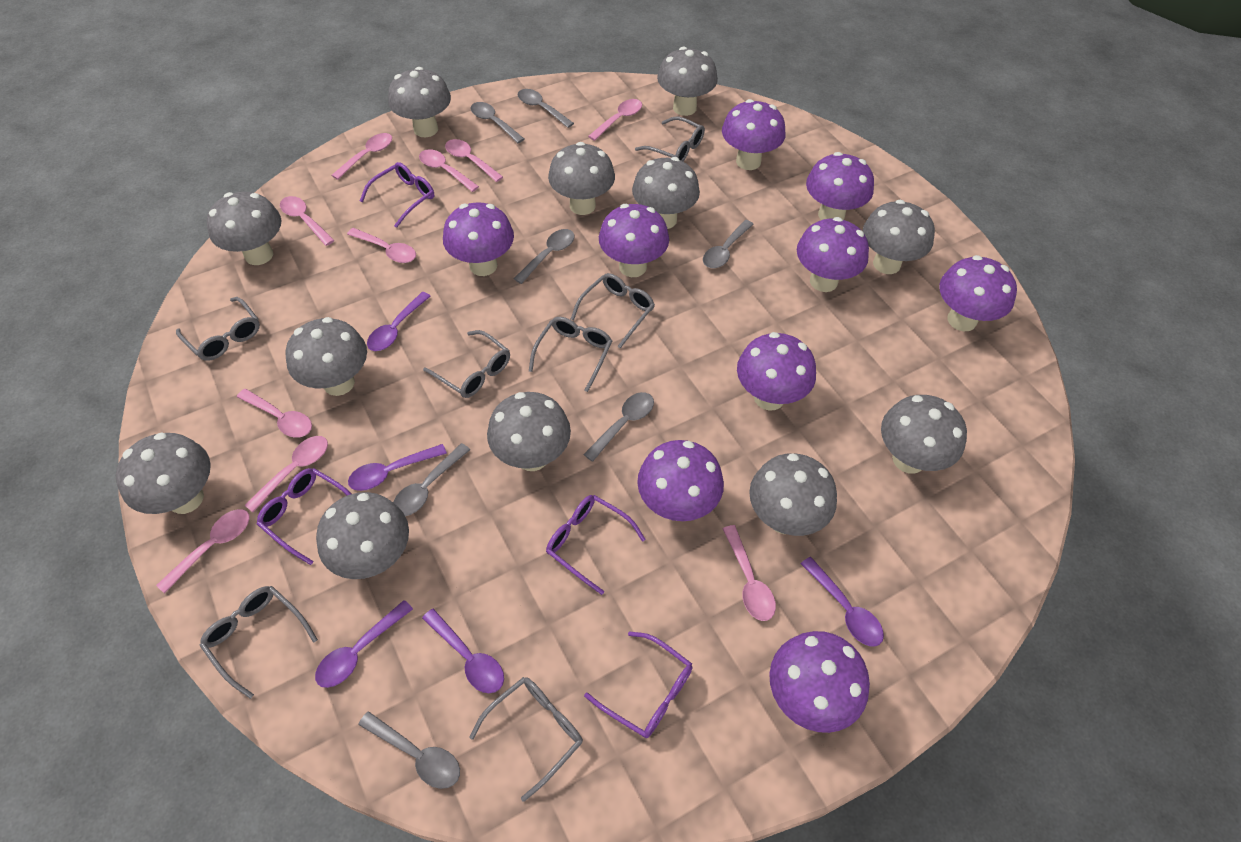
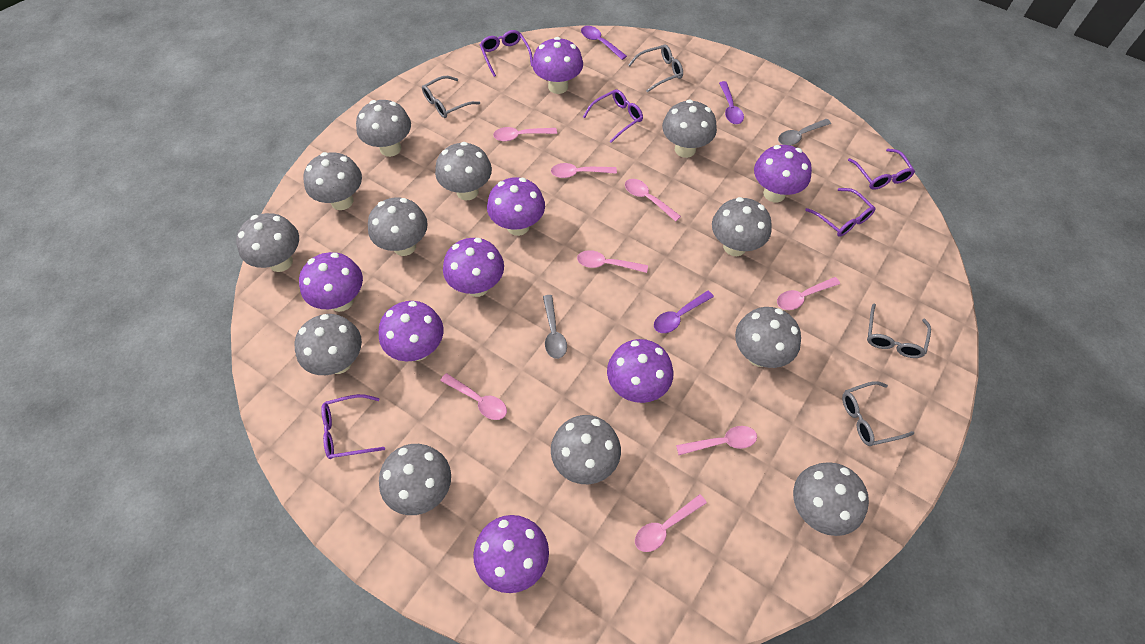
grey glasses: 7 -> 4
grey spoon: 7 -> 2
pink spoon: 10 -> 8
purple glasses: 4 -> 5
purple mushroom: 9 -> 8
purple spoon: 5 -> 3

